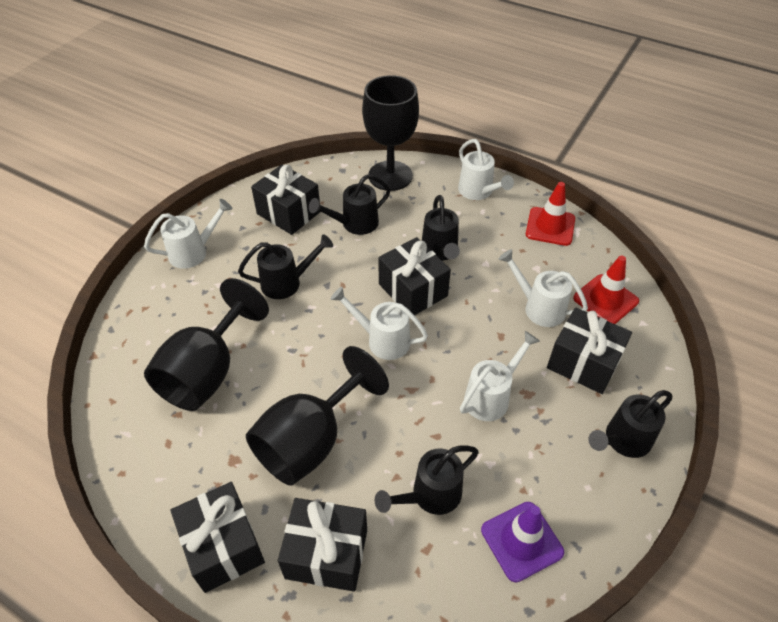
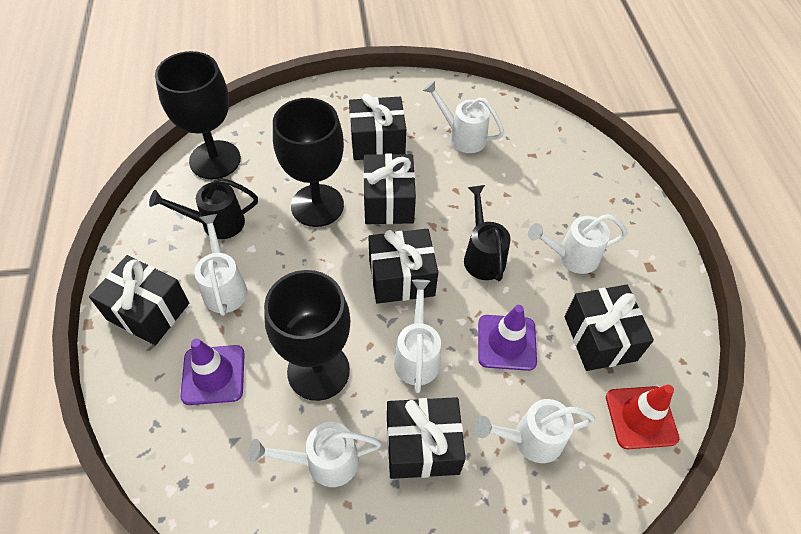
black gift: 5 -> 6
black watering can: 5 -> 2
purple traffic cone: 1 -> 2
red traffic cone: 2 -> 1
white watering can: 5 -> 6

